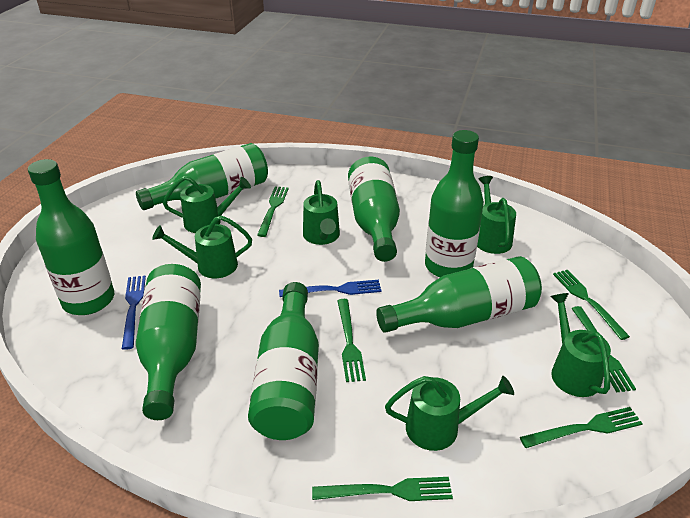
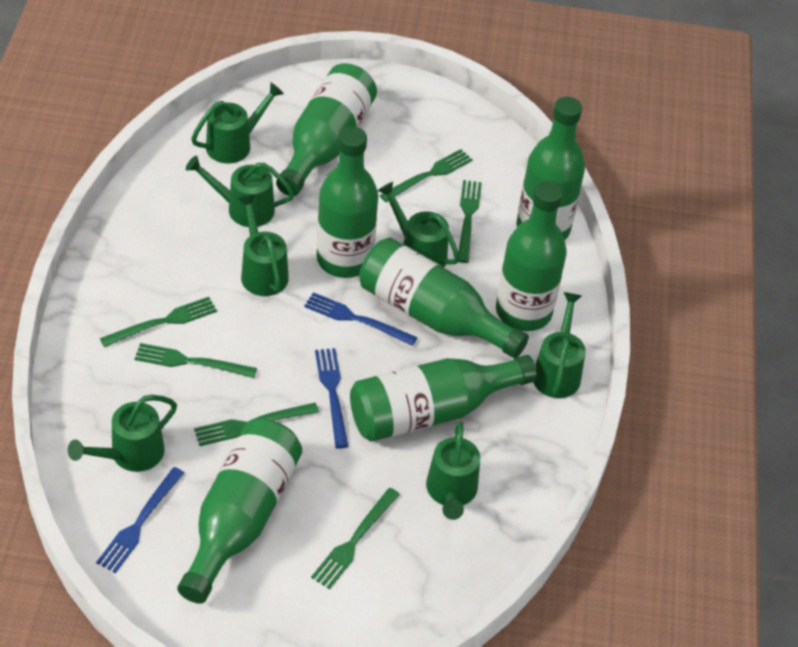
blue fork: 2 -> 3
green watering can: 6 -> 7

